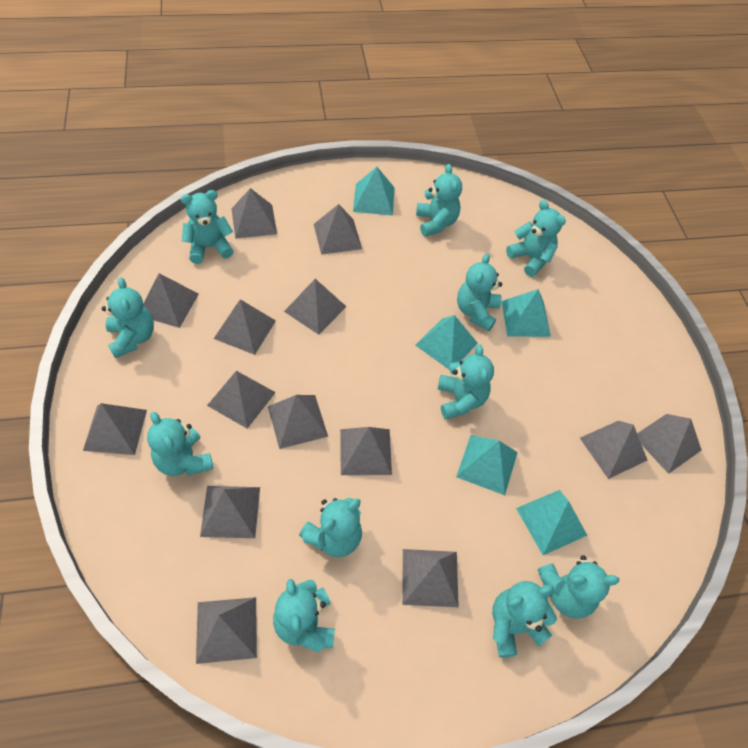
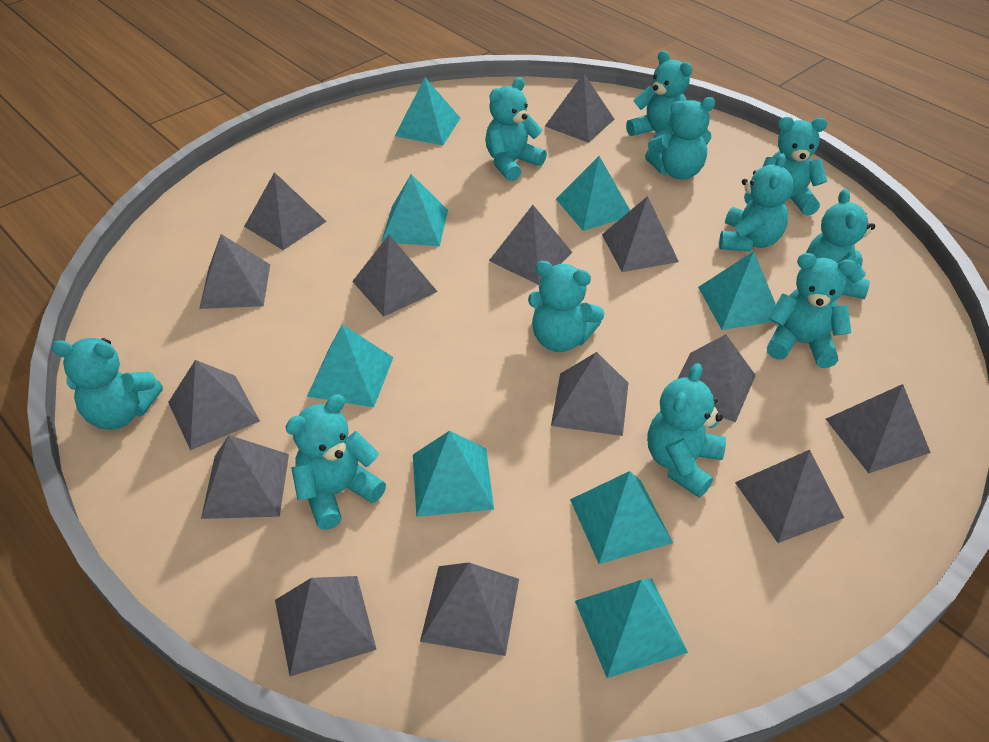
turquoise pyramid: 5 -> 8

